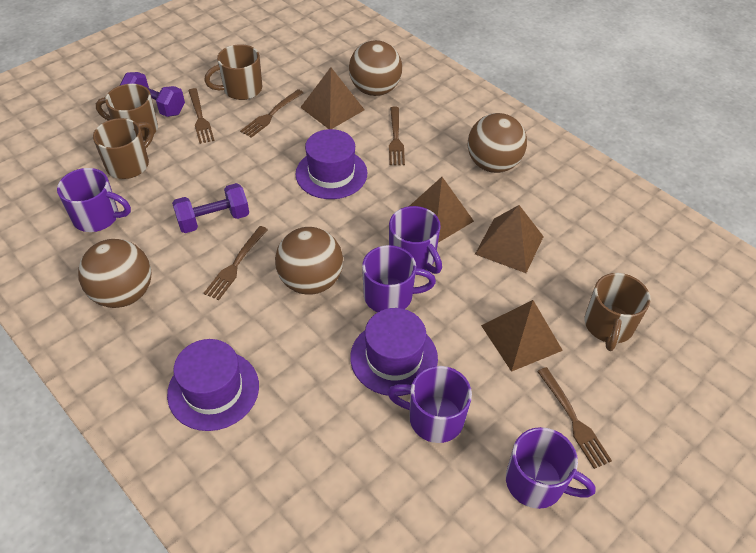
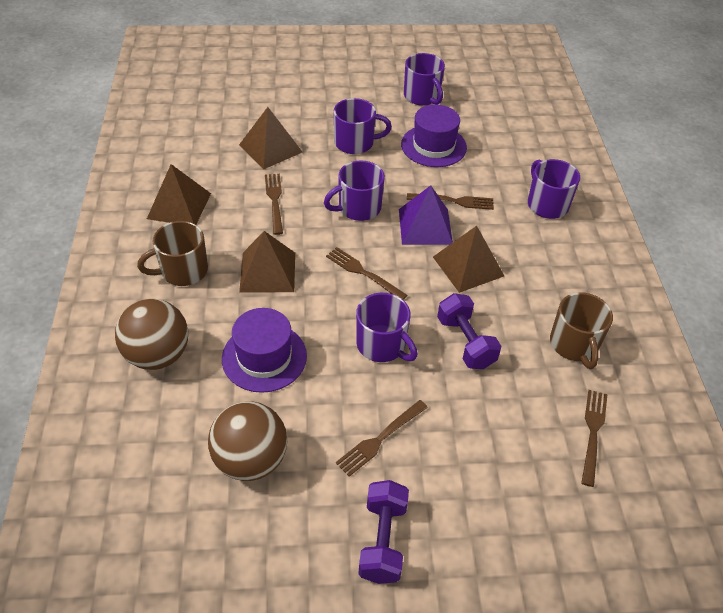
brown ball: 4 -> 2
brown mug: 4 -> 2
purple hat: 3 -> 2
purple pyramid: 0 -> 1

